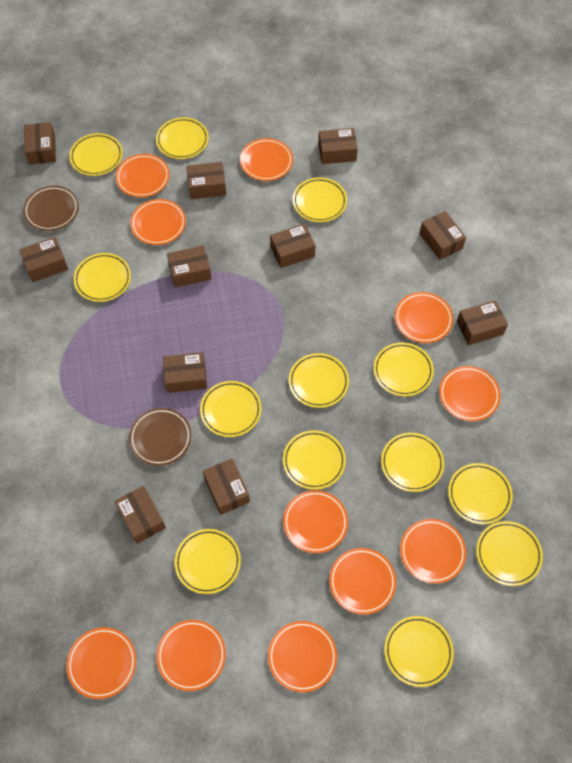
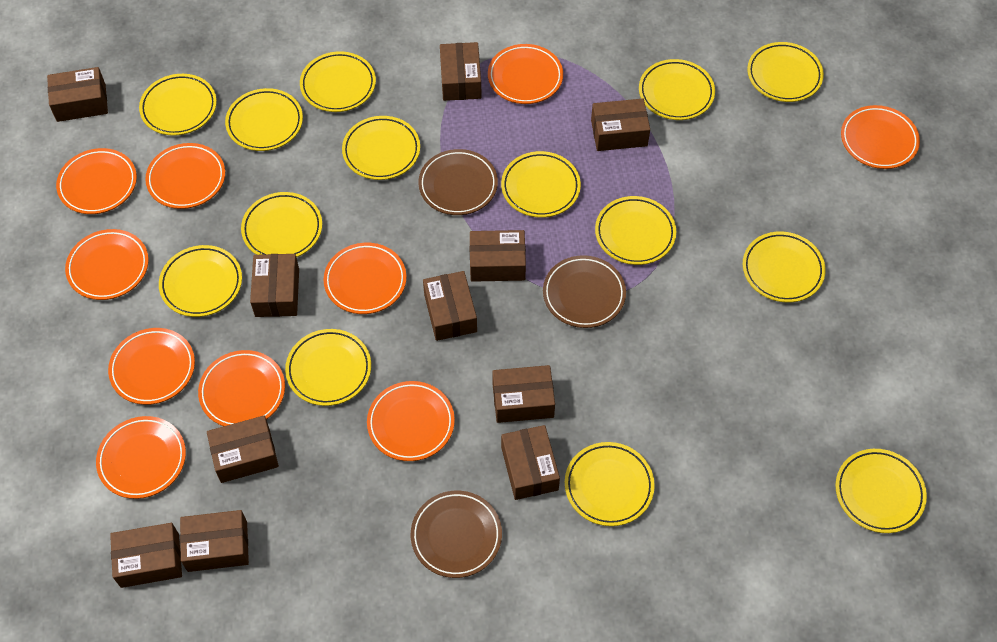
brown plate: 2 -> 3
orange plate: 11 -> 10
yellow plate: 13 -> 14

